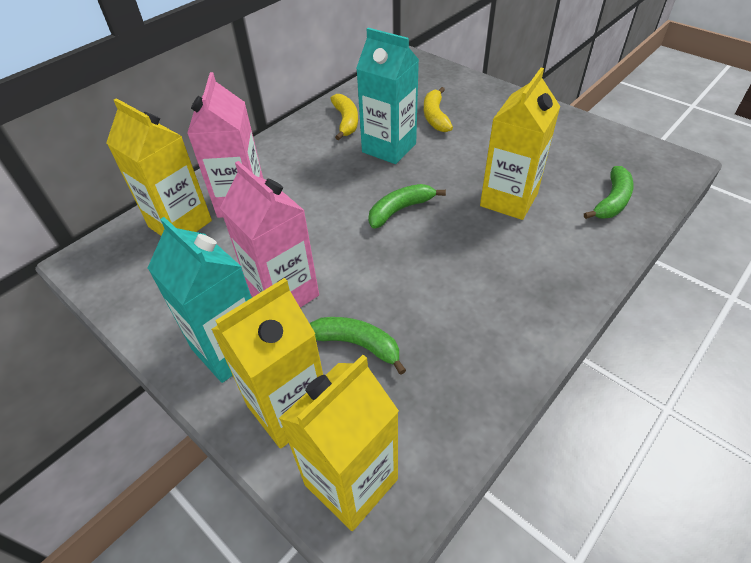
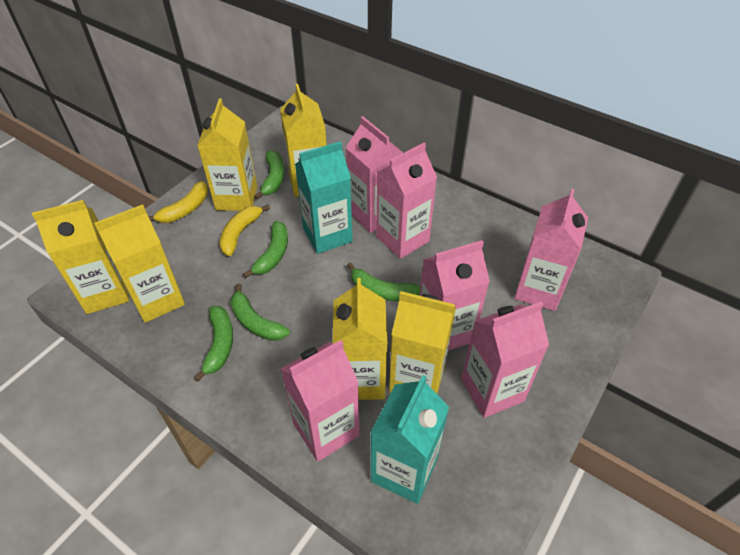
green banana: 3 -> 5
pink carton: 2 -> 6
yellow carton: 4 -> 6

